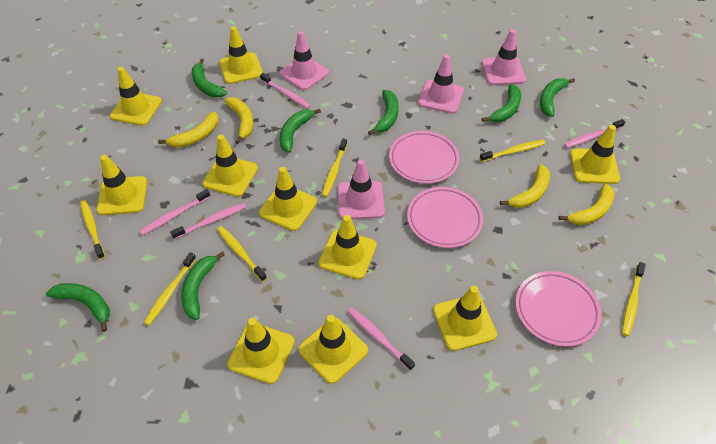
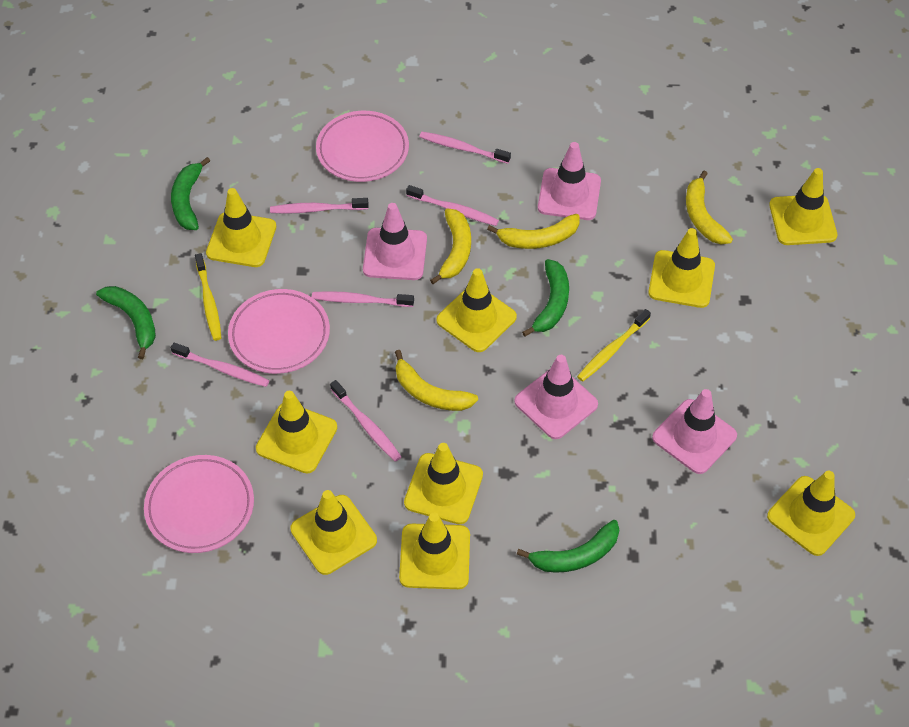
green banana: 7 -> 4
pink toothbrush: 5 -> 6
yellow toothbrush: 6 -> 2
yellow traffic cone: 10 -> 9

